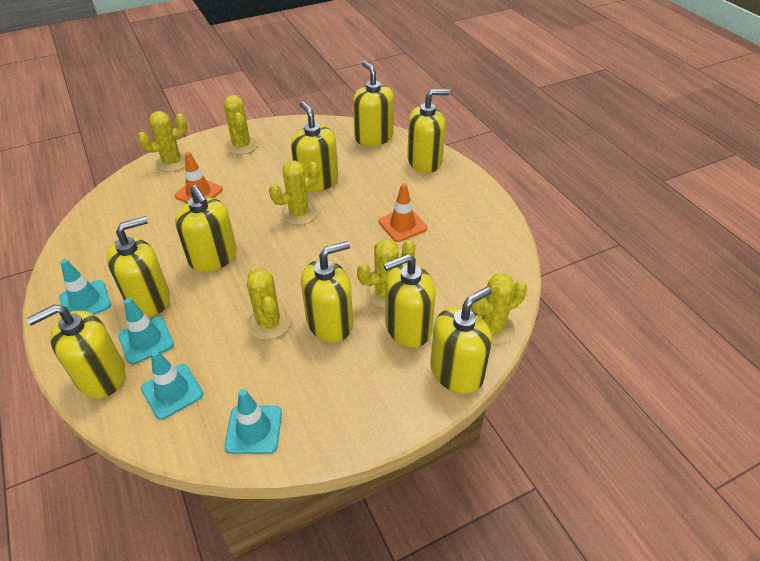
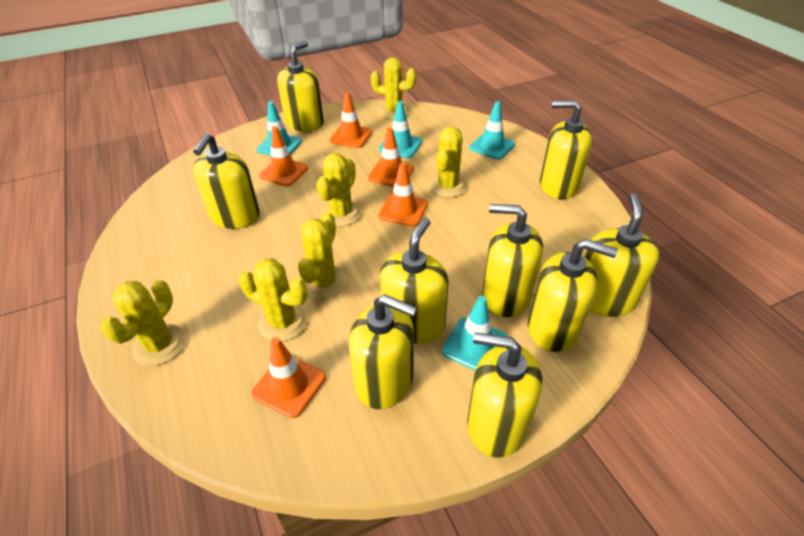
orange traffic cone: 2 -> 5

